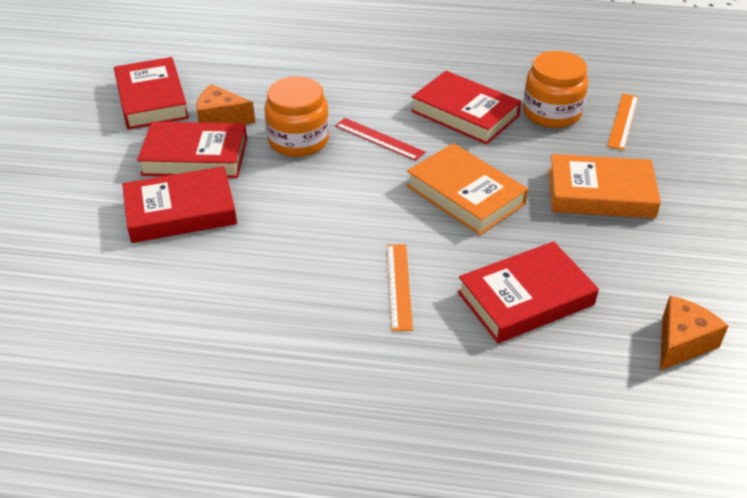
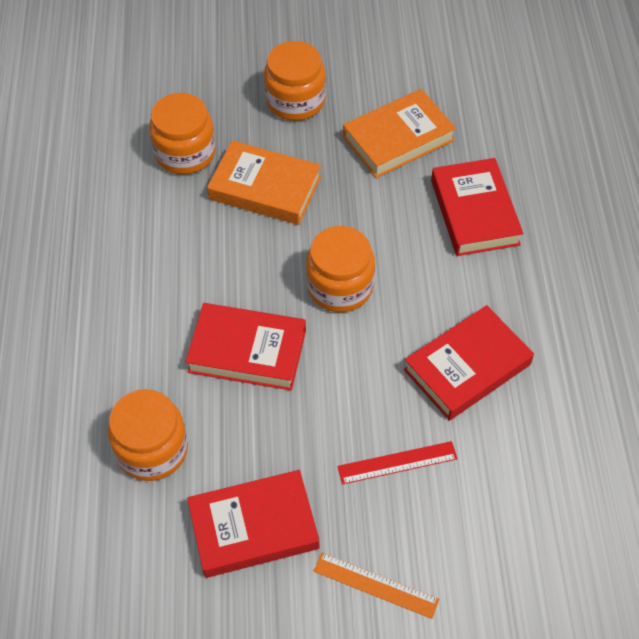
orange cheese: 2 -> 0
orange jar: 2 -> 4
orange ruler: 2 -> 1
red book: 5 -> 4

